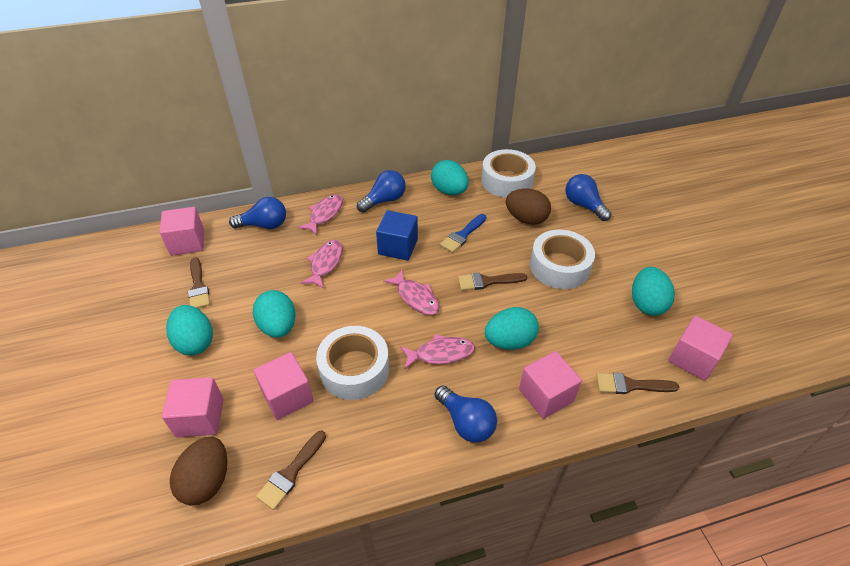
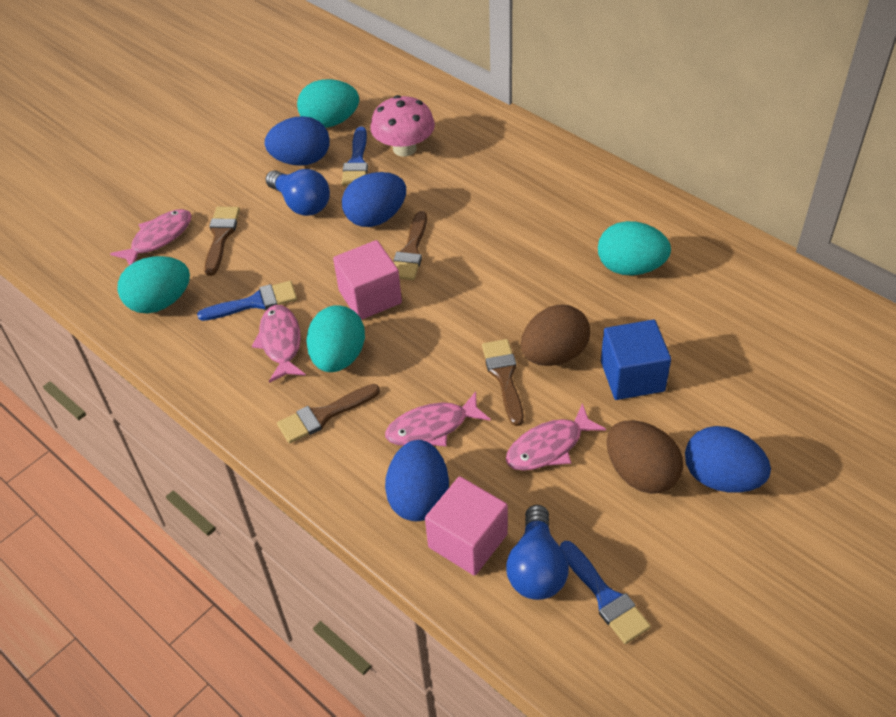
blue brush: 1 -> 3
blue egg: 0 -> 4
blue light bulb: 4 -> 2
pink cube: 5 -> 2
pink mushroom: 0 -> 1
turquoise egg: 5 -> 4
white tape: 3 -> 0

